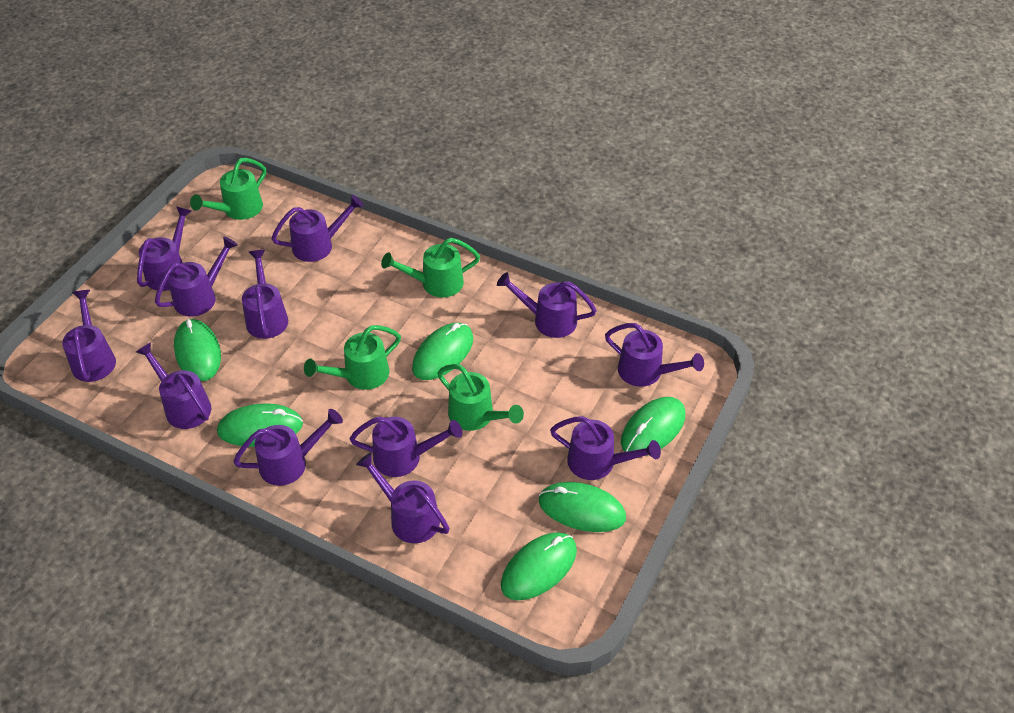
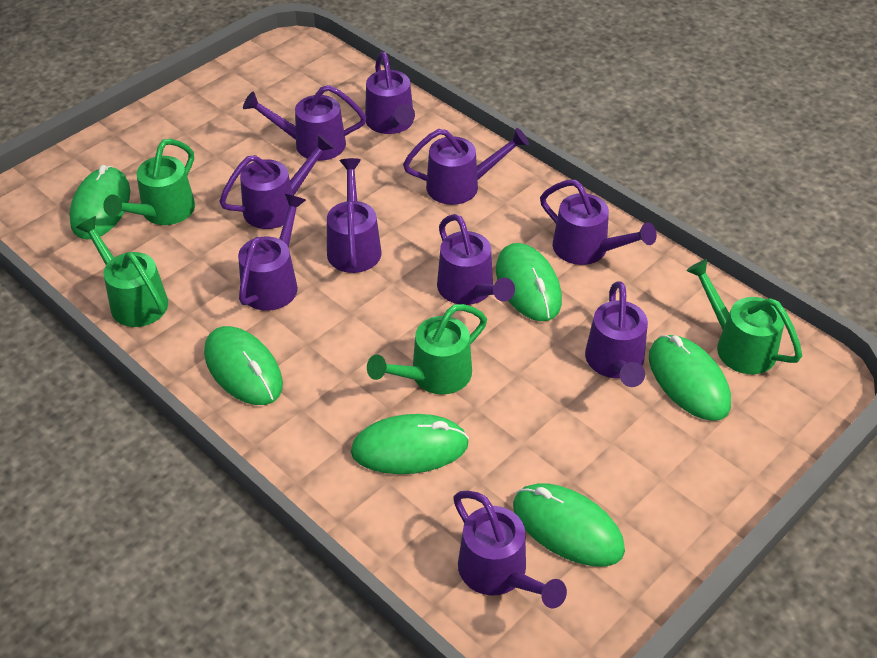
purple watering can: 12 -> 10

